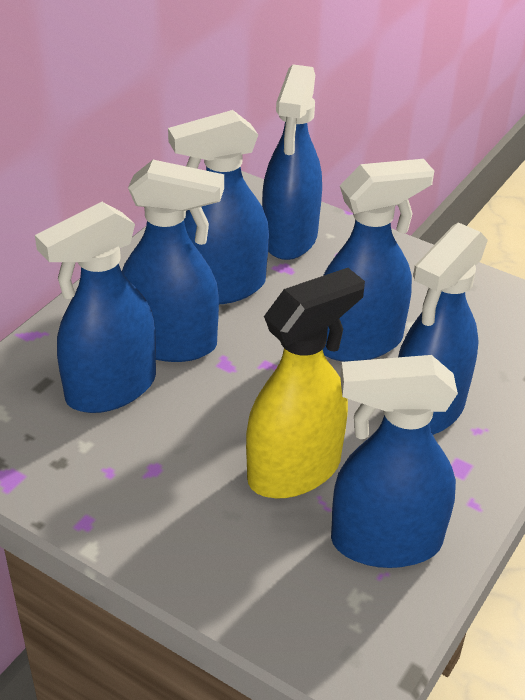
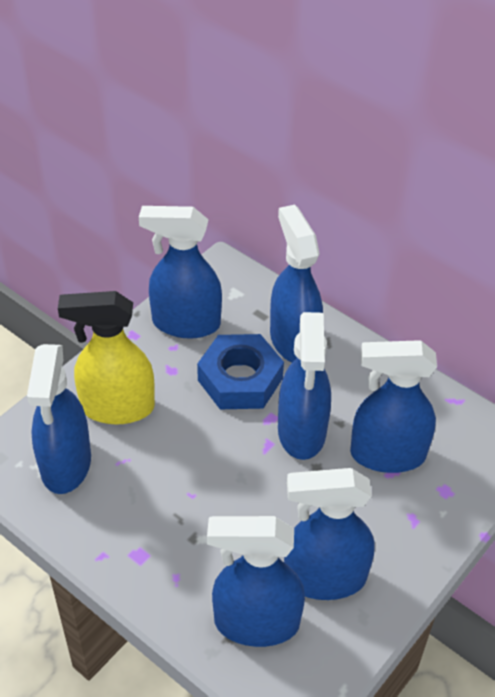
blue nut: 0 -> 1

